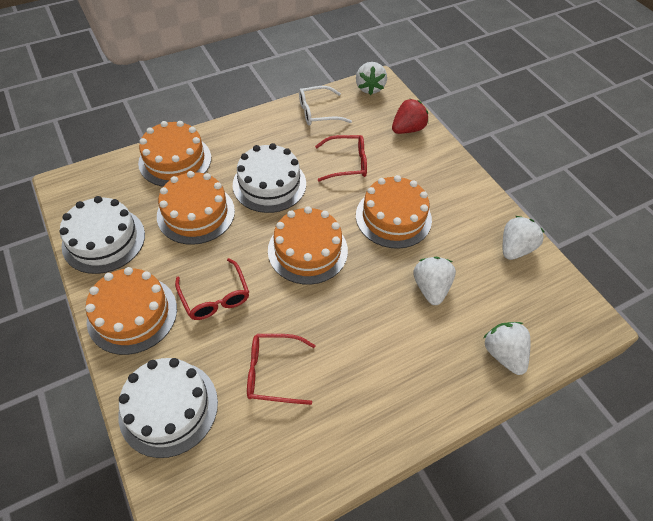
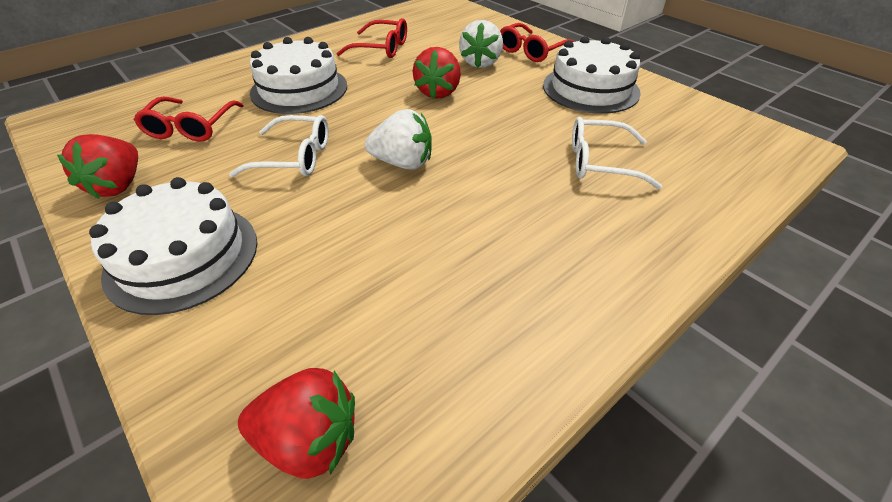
orange cake: 5 -> 0
red strawberry: 1 -> 3
white glasses: 1 -> 2
white strawberry: 4 -> 2

